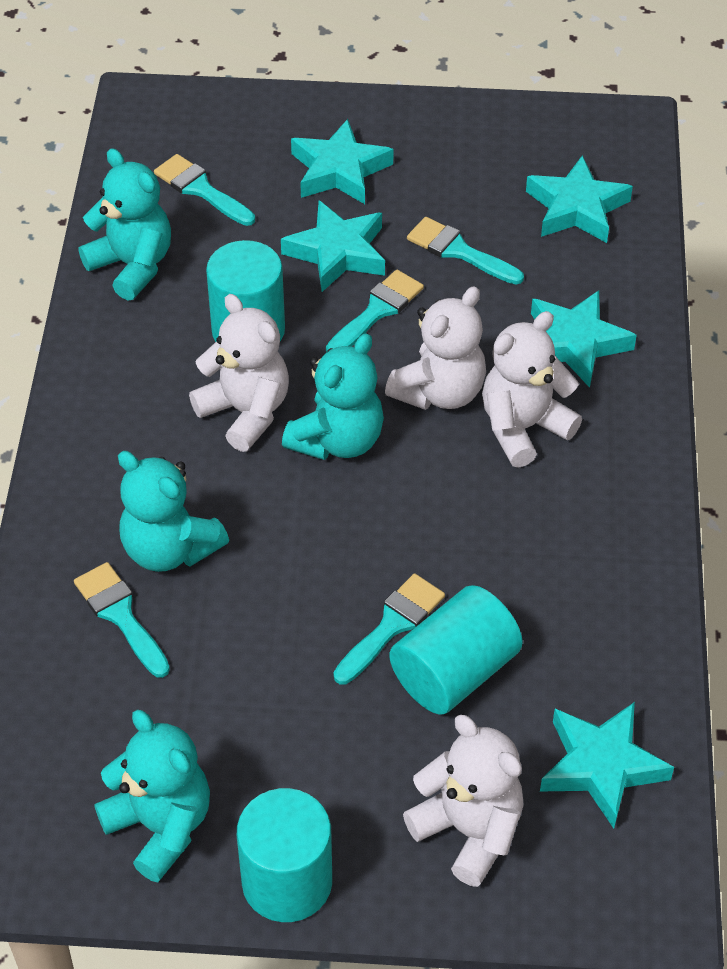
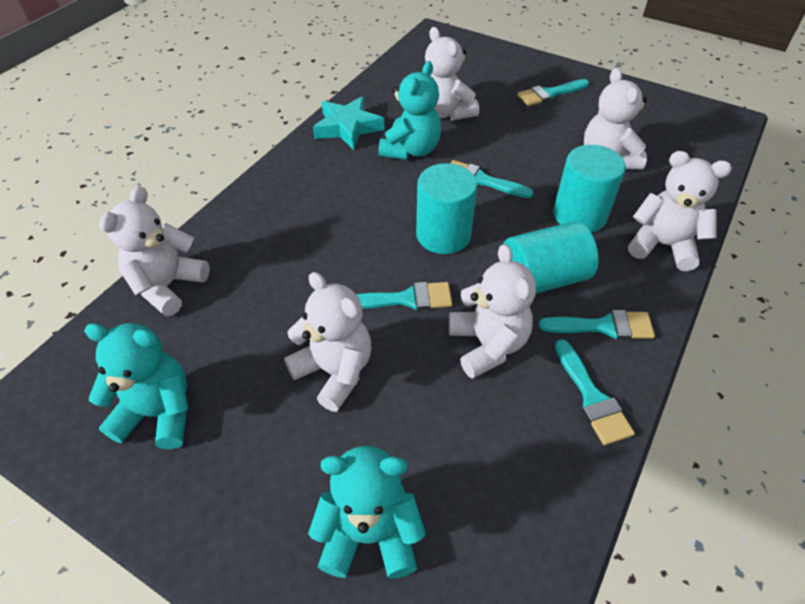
turquoise star: 5 -> 1
turquoise teddy bear: 4 -> 3
white teddy bear: 4 -> 6

